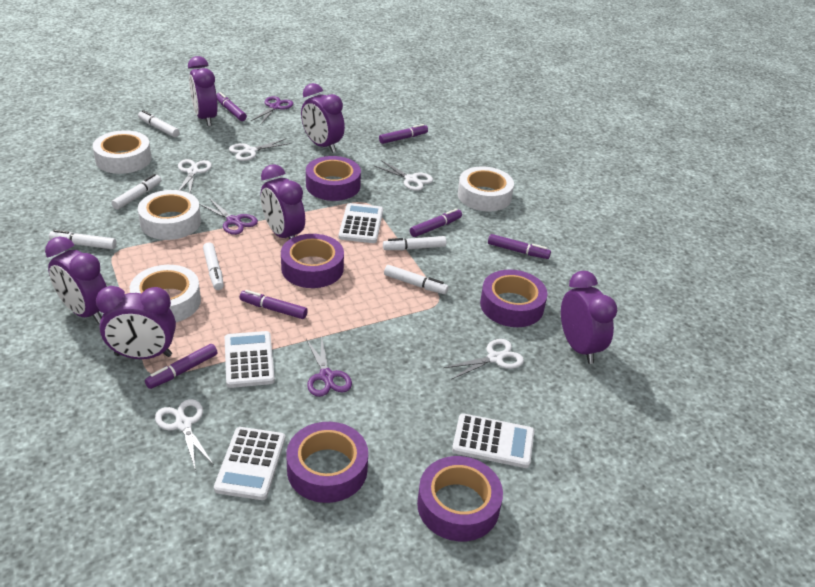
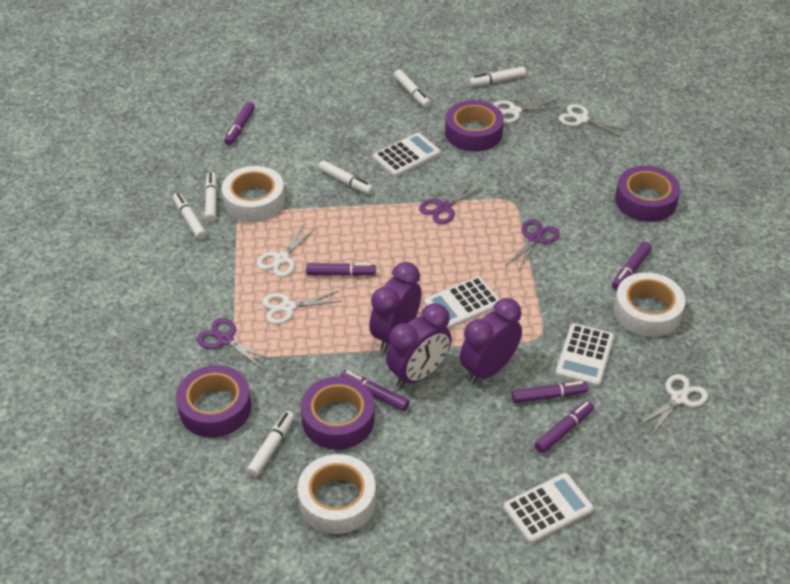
purple clock: 6 -> 3
purple tape: 5 -> 4
white tape: 4 -> 3

